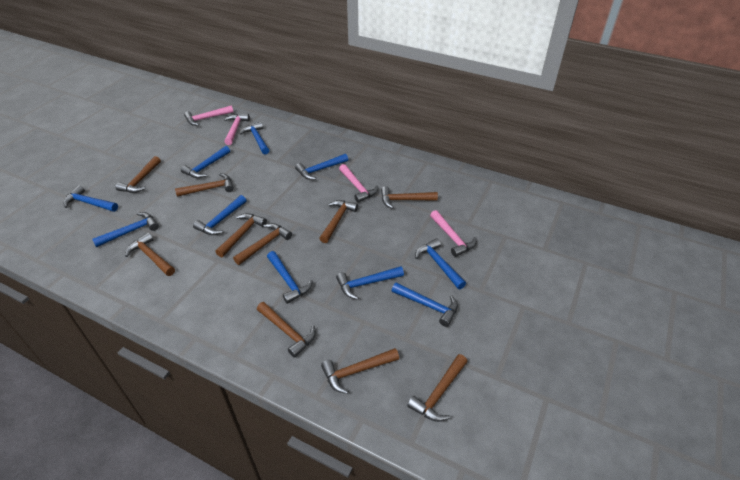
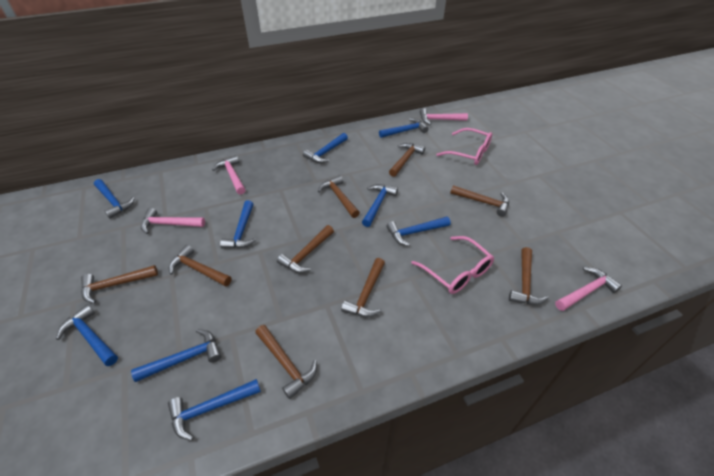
blue hammer: 10 -> 9
brown hammer: 10 -> 9
pink glasses: 0 -> 2

